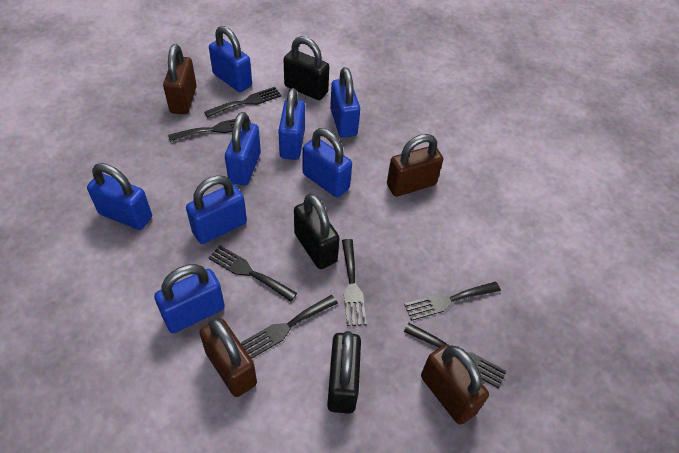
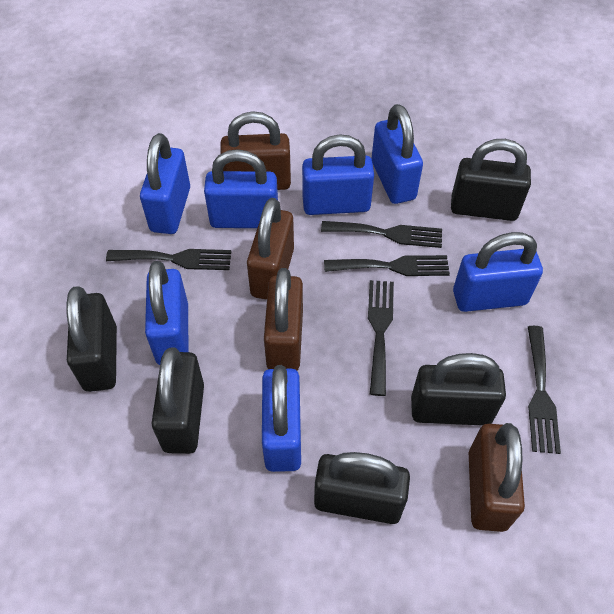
black fork: 7 -> 5
black padlock: 3 -> 5
blue padlock: 8 -> 7

